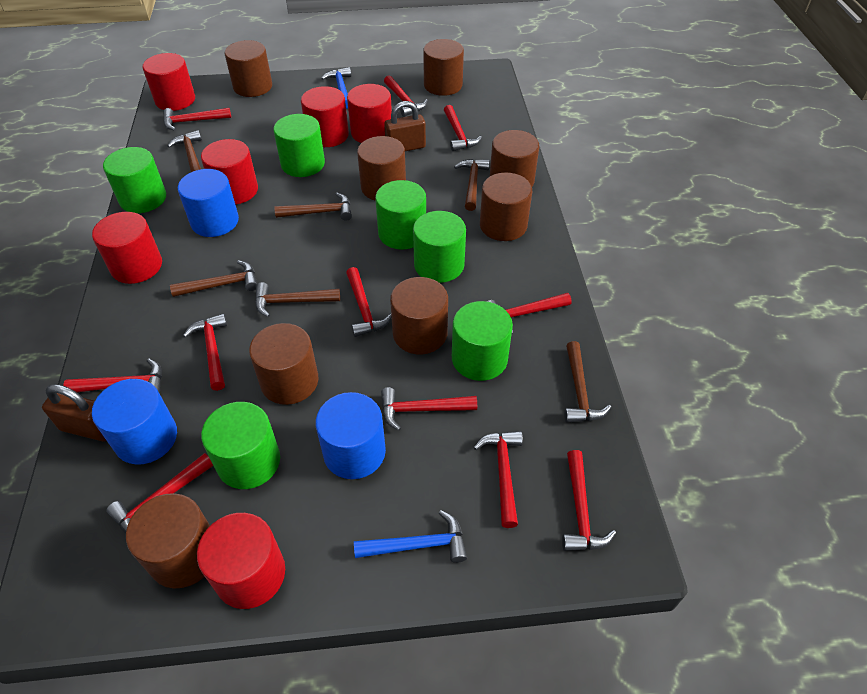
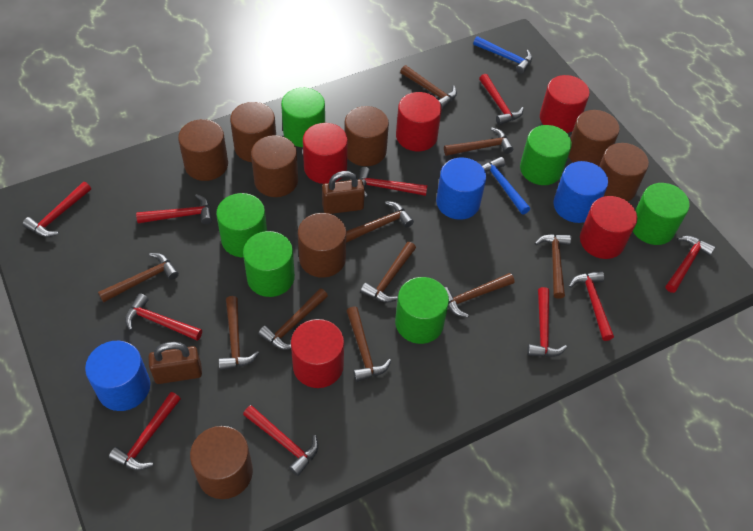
brown hammer: 6 -> 10
red cylinder: 6 -> 5
red hammer: 11 -> 10

